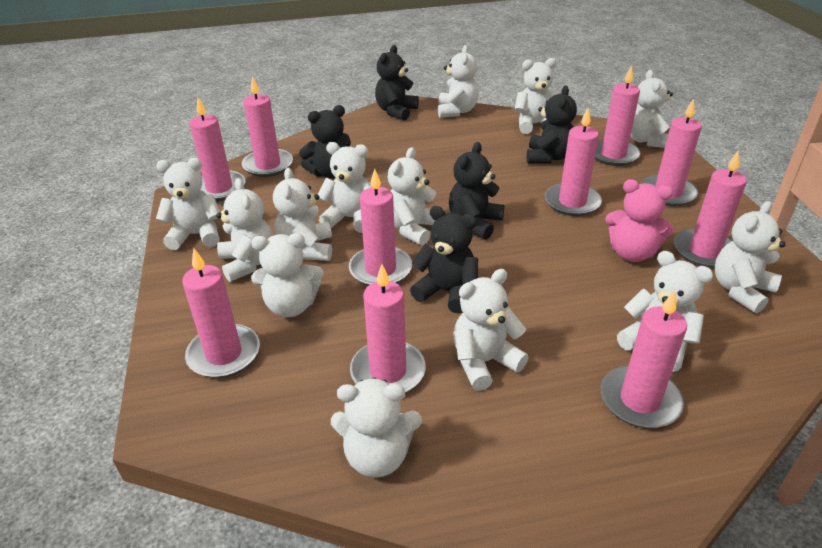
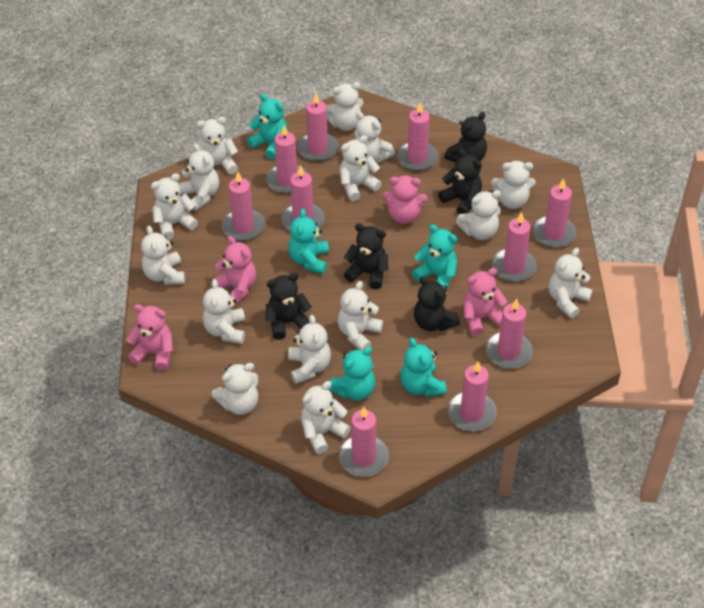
pink teddy bear: 1 -> 4
turquoise teddy bear: 0 -> 5
white teddy bear: 13 -> 15

